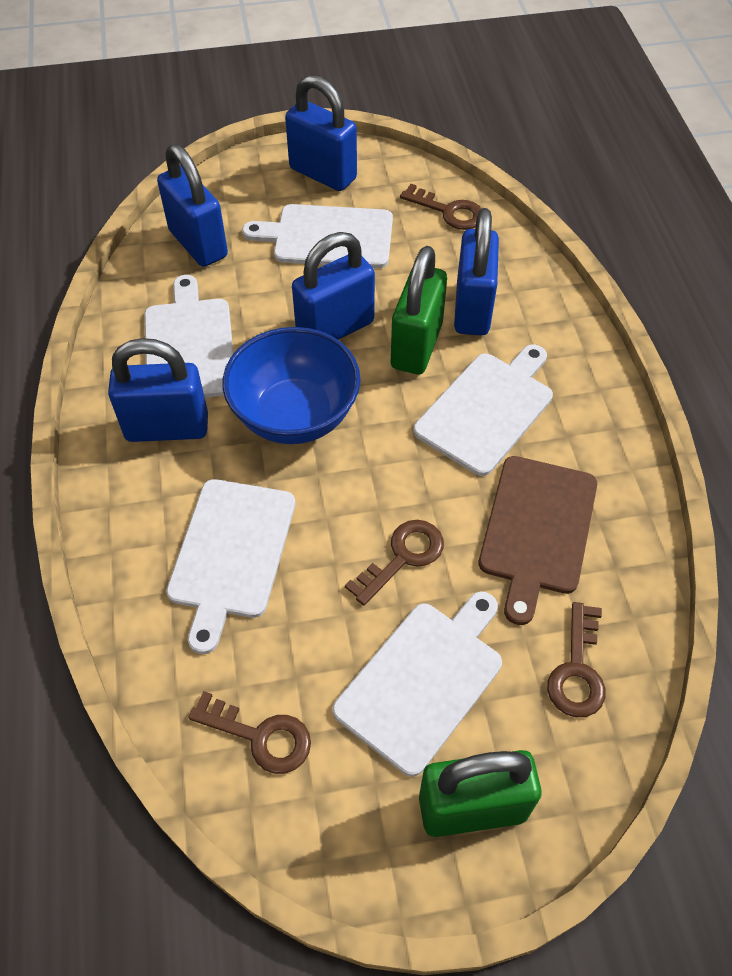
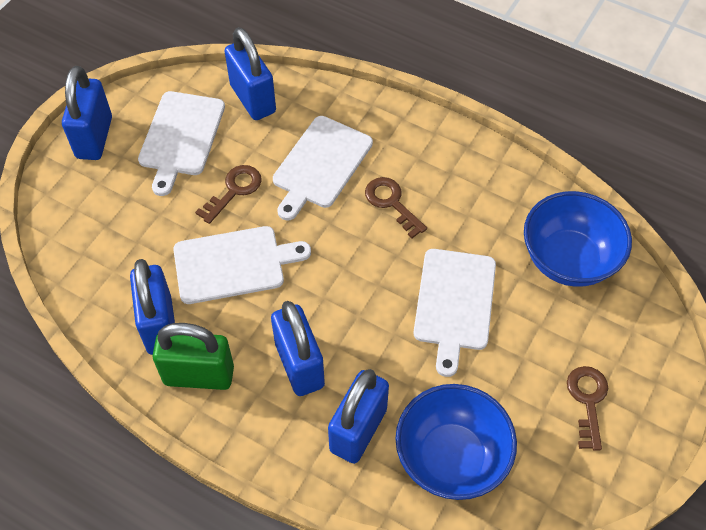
blue bowl: 1 -> 2
brown cutting board: 1 -> 0
brown key: 4 -> 3
green padlock: 2 -> 1
white cutting board: 5 -> 4

